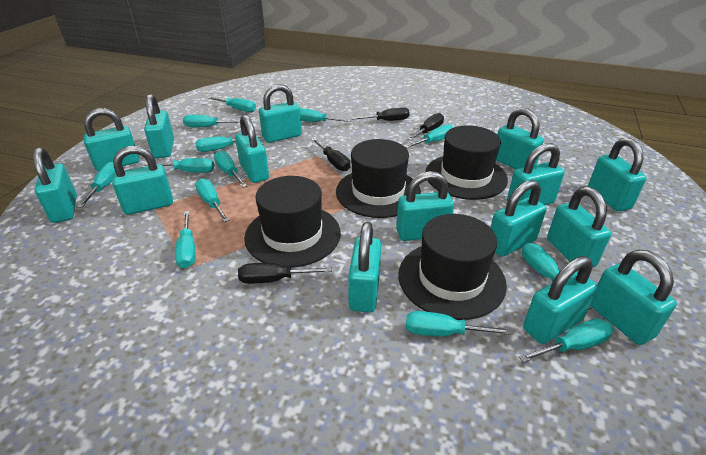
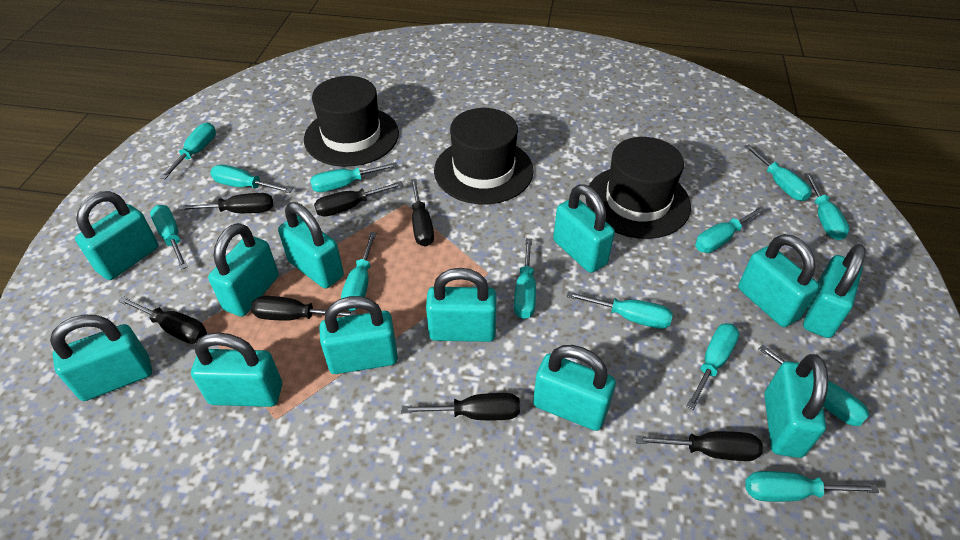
black hat: 4 -> 3
black screwdriver: 4 -> 7
turquoise padlock: 15 -> 12

